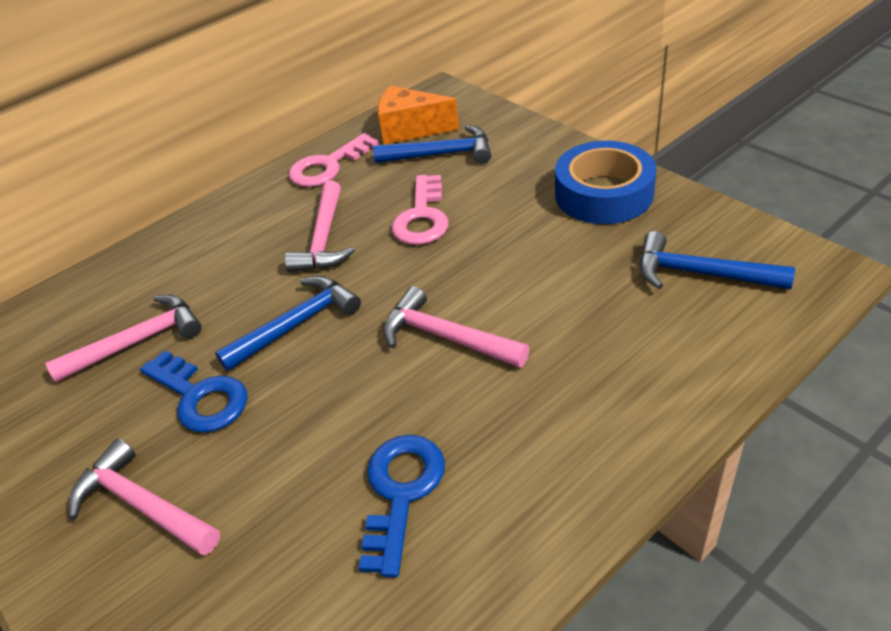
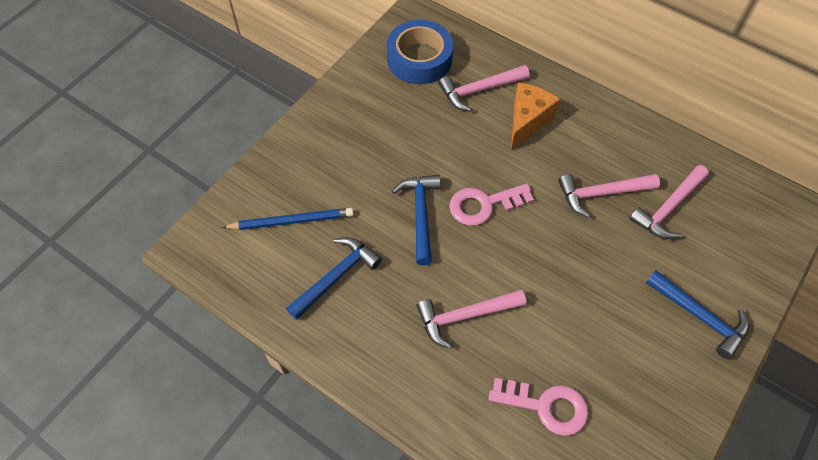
blue key: 2 -> 0
blue pencil: 0 -> 1

